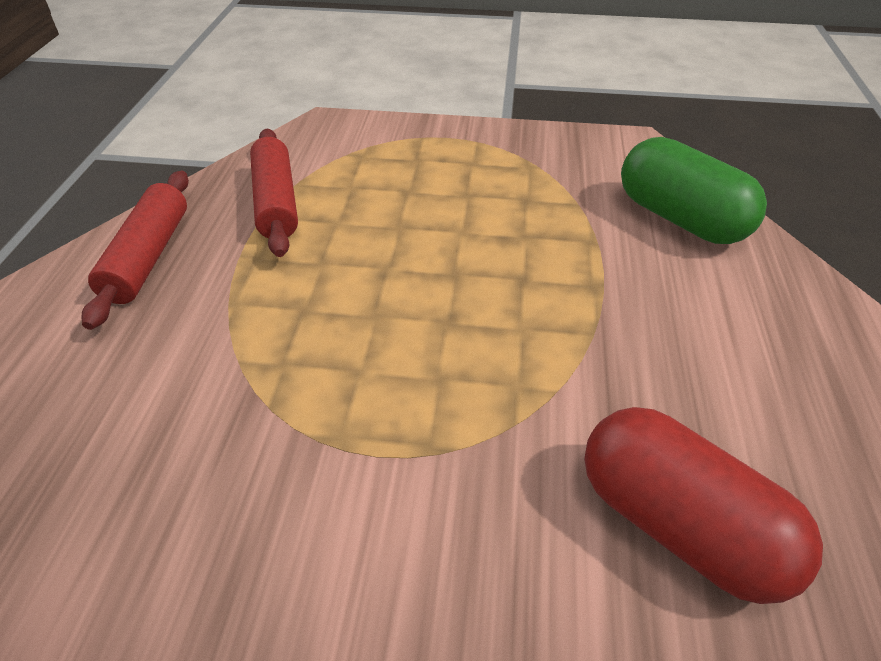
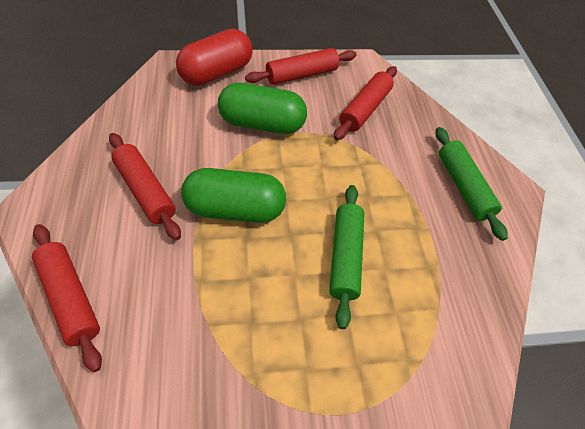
green capsule: 1 -> 2
green rolling pin: 0 -> 2
red rolling pin: 2 -> 4

